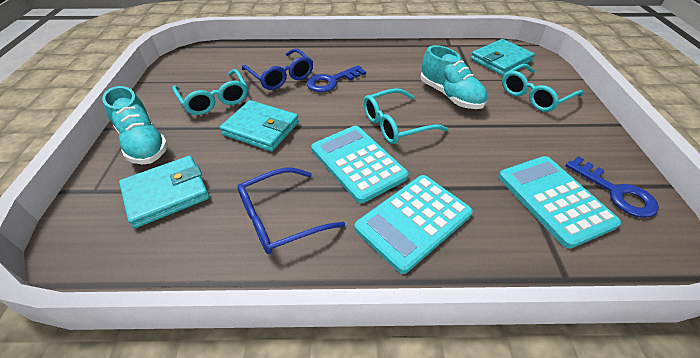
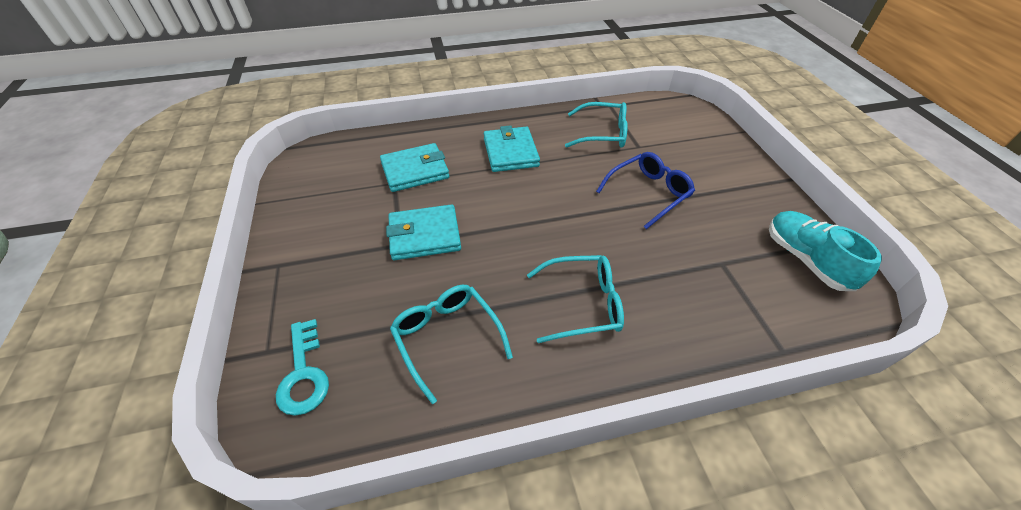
blue glasses: 2 -> 1
blue key: 2 -> 0
turquoise calculator: 3 -> 0
turquoise key: 0 -> 1
turquoise shoe: 2 -> 1

